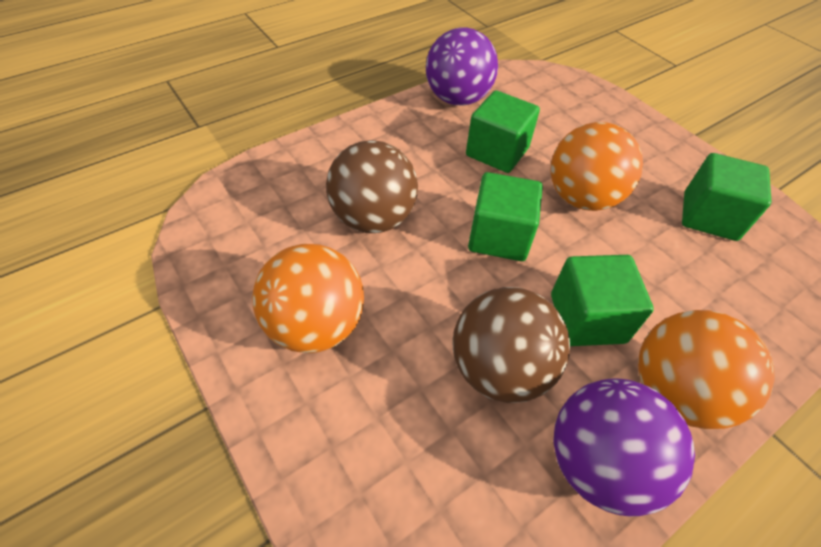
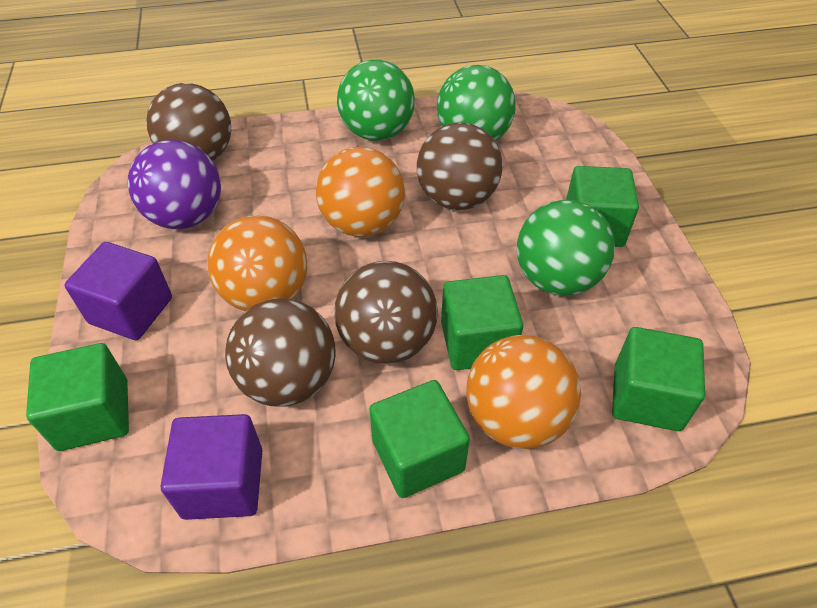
brown ball: 2 -> 4
green ball: 0 -> 3
green cube: 4 -> 5
purple ball: 2 -> 1
purple cube: 0 -> 2

